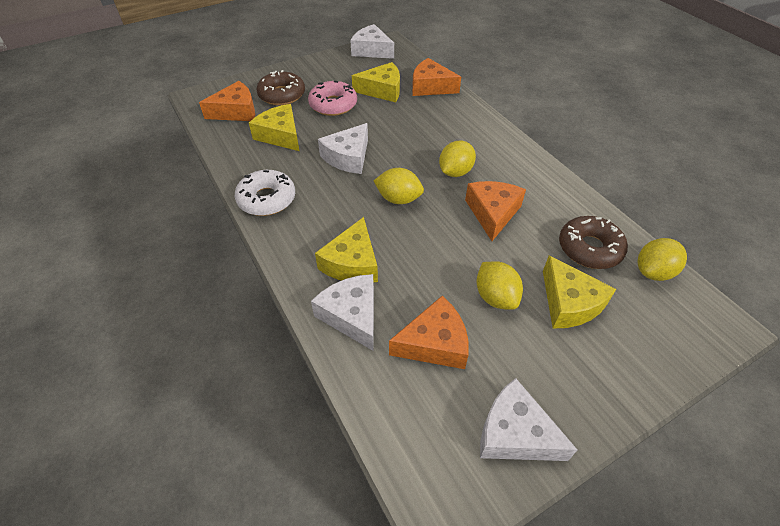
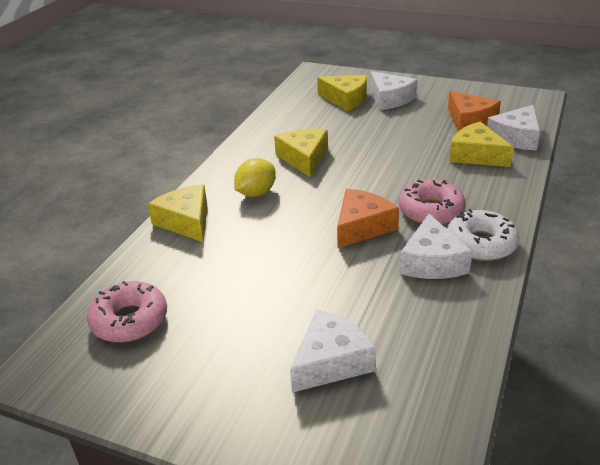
brown donut: 2 -> 0
orange cheese: 4 -> 2
pink donut: 1 -> 2
yellow lemon: 4 -> 1

